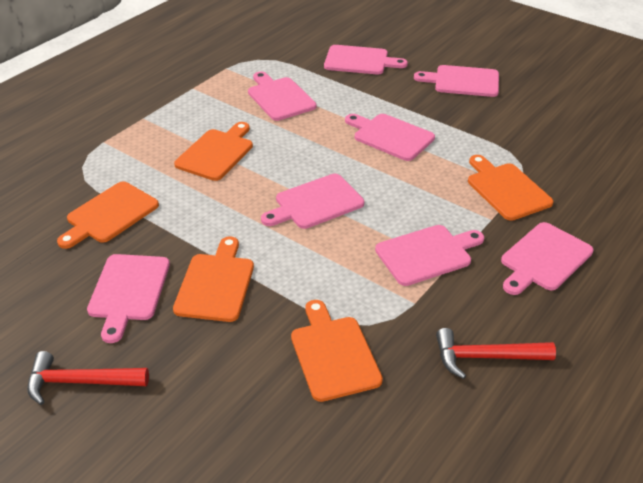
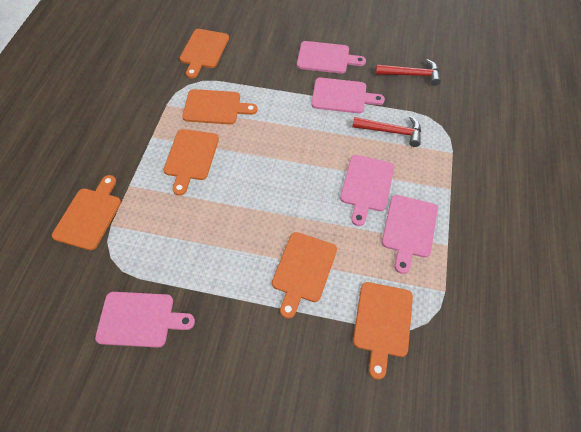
orange cutting board: 5 -> 6
pink cutting board: 8 -> 5

